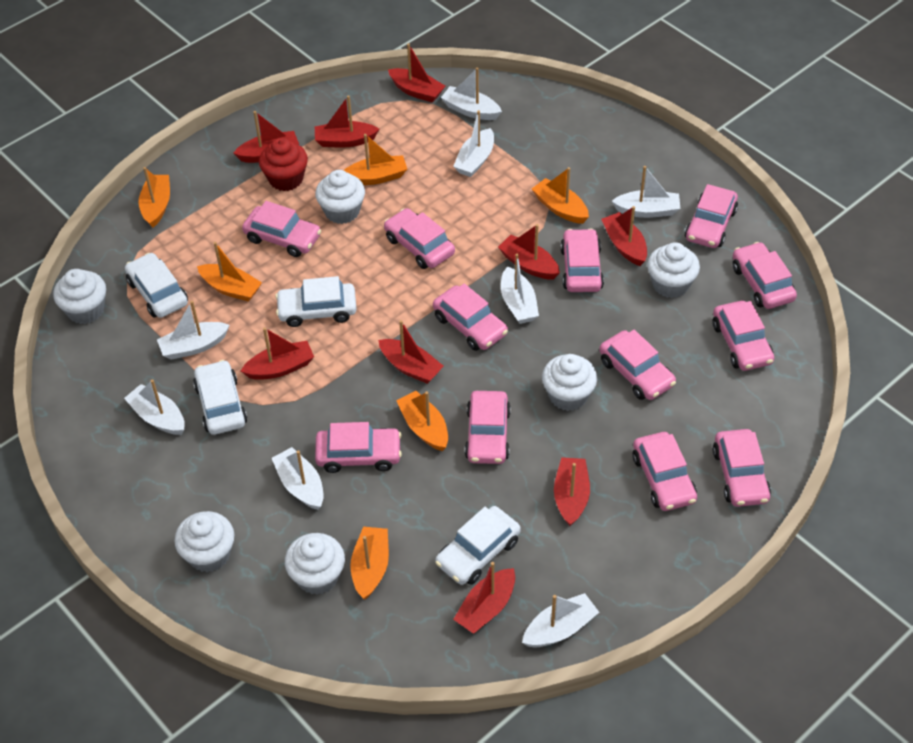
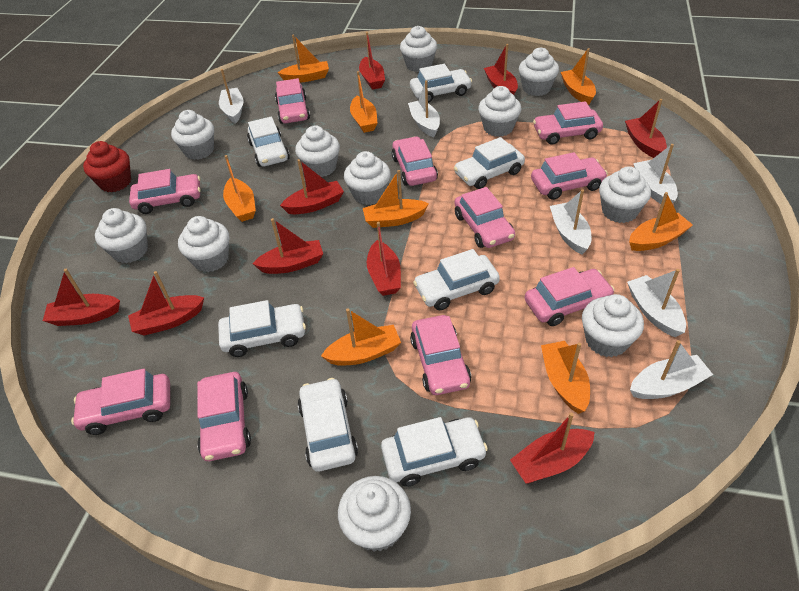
orange boat: 6 -> 8
pink car: 12 -> 10
white boat: 8 -> 6
white car: 4 -> 7
white cupcake: 6 -> 11

